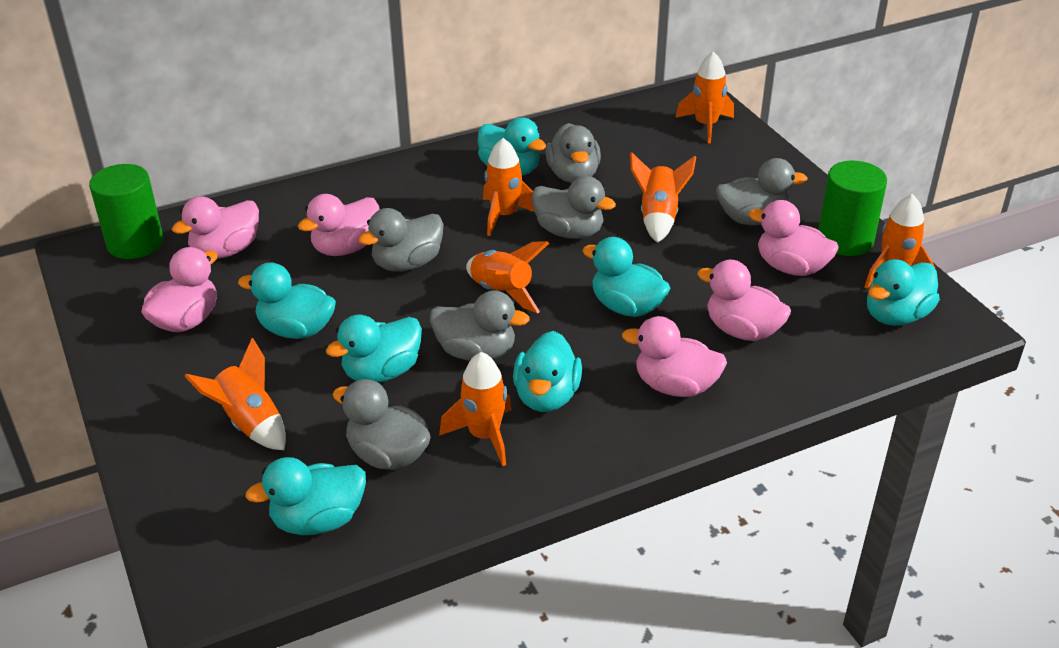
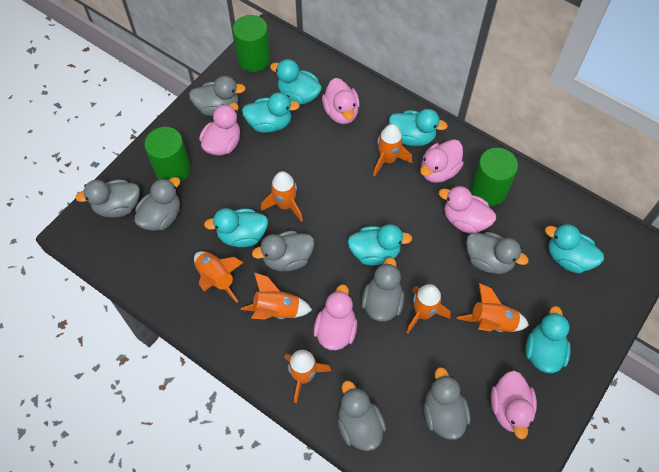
green cylinder: 2 -> 3
grey duck: 6 -> 8

